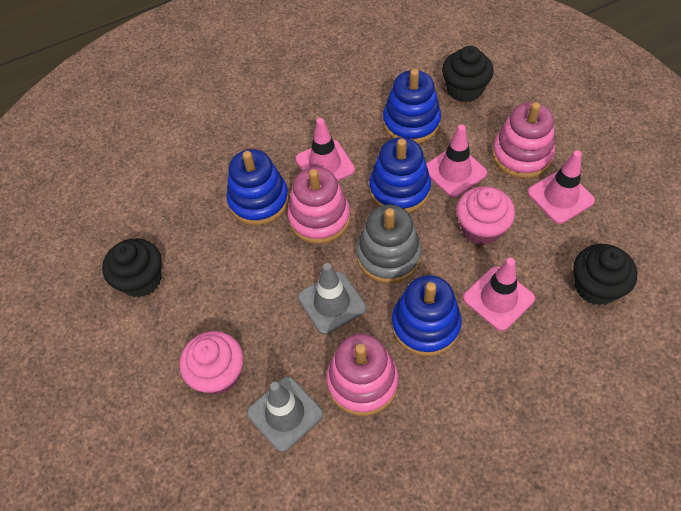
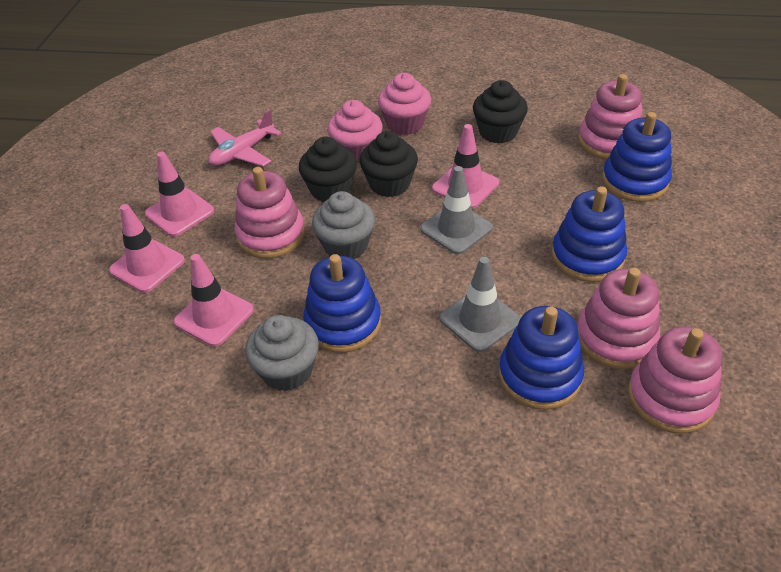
grey cupcake: 0 -> 2
grey stacking toy: 1 -> 0
pink plane: 0 -> 1
pink stacking toy: 3 -> 4

